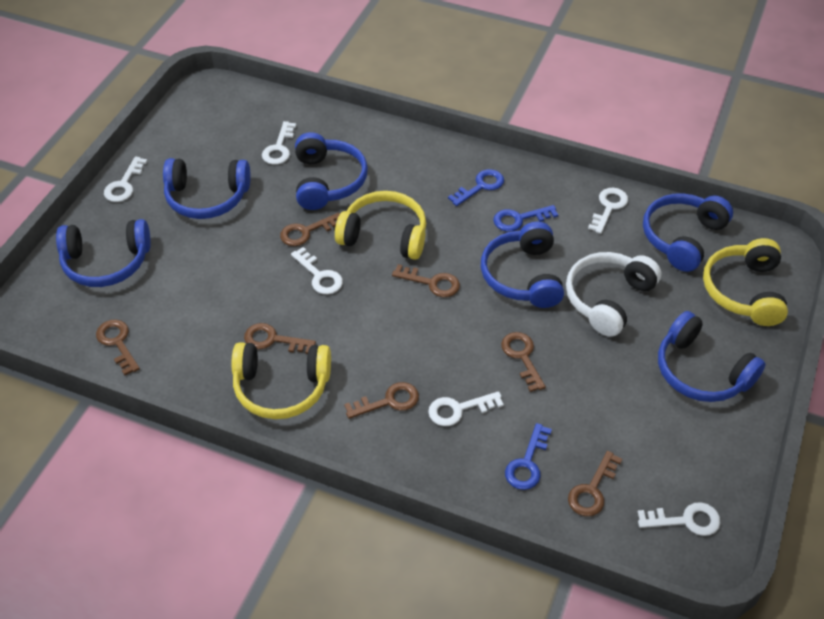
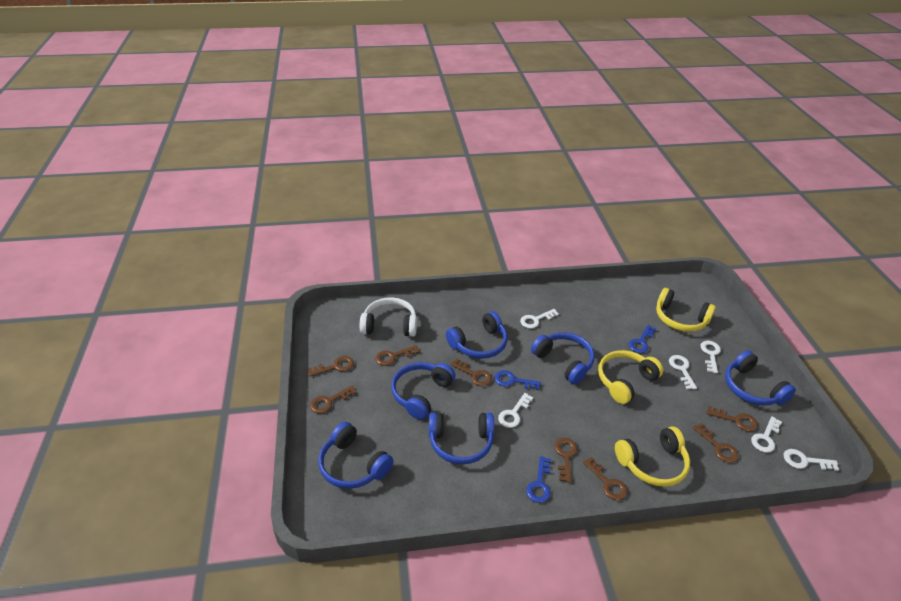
brown key: 7 -> 8

